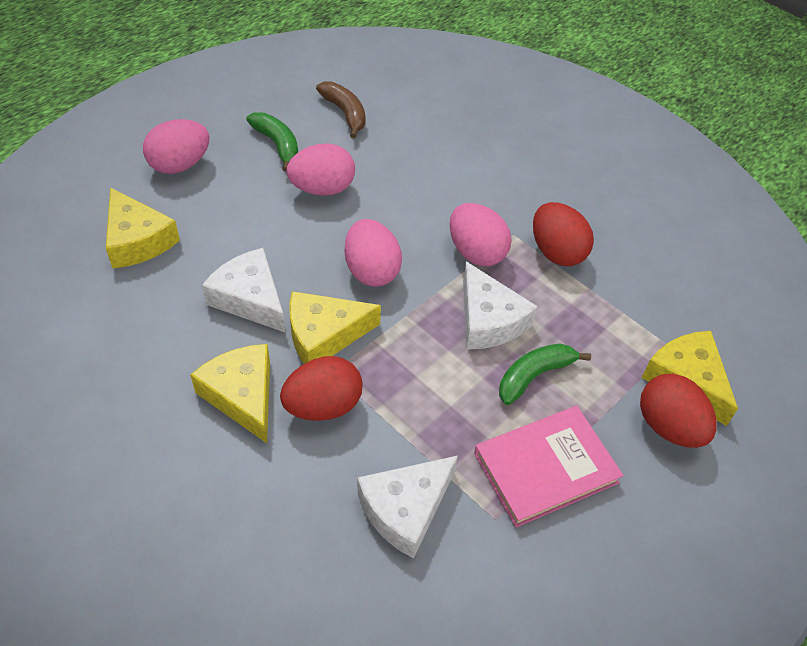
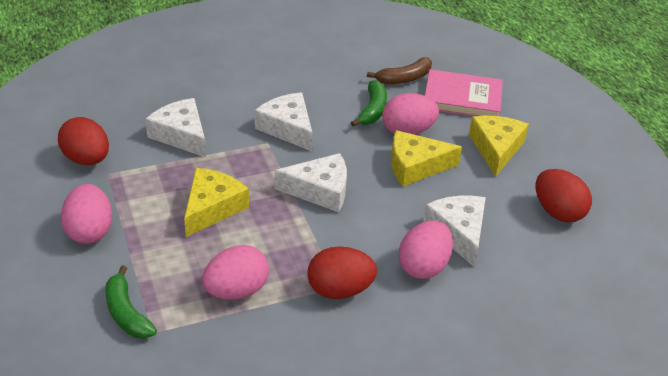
white cheese: 3 -> 4
yellow cheese: 4 -> 3

